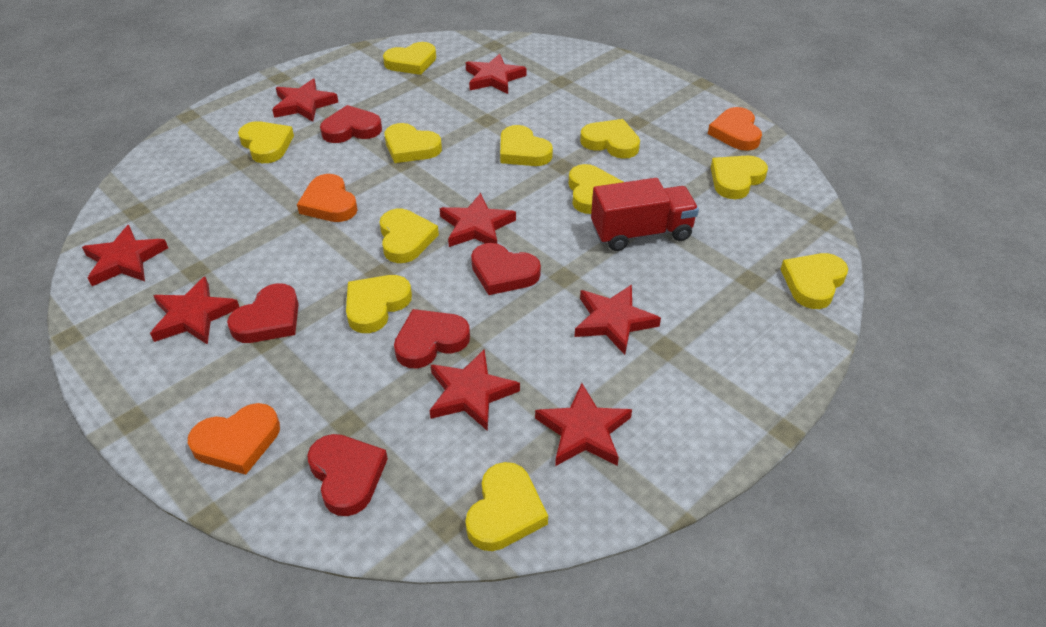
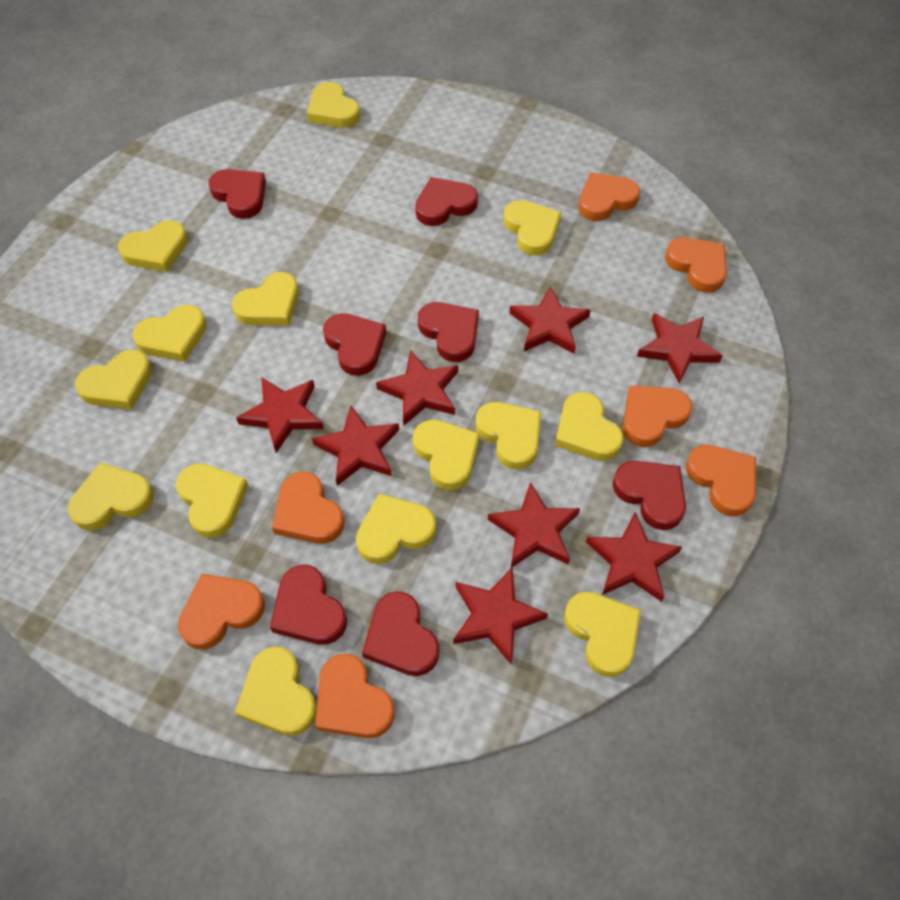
orange heart: 3 -> 7
red heart: 5 -> 7
red truck: 1 -> 0
yellow heart: 11 -> 14

